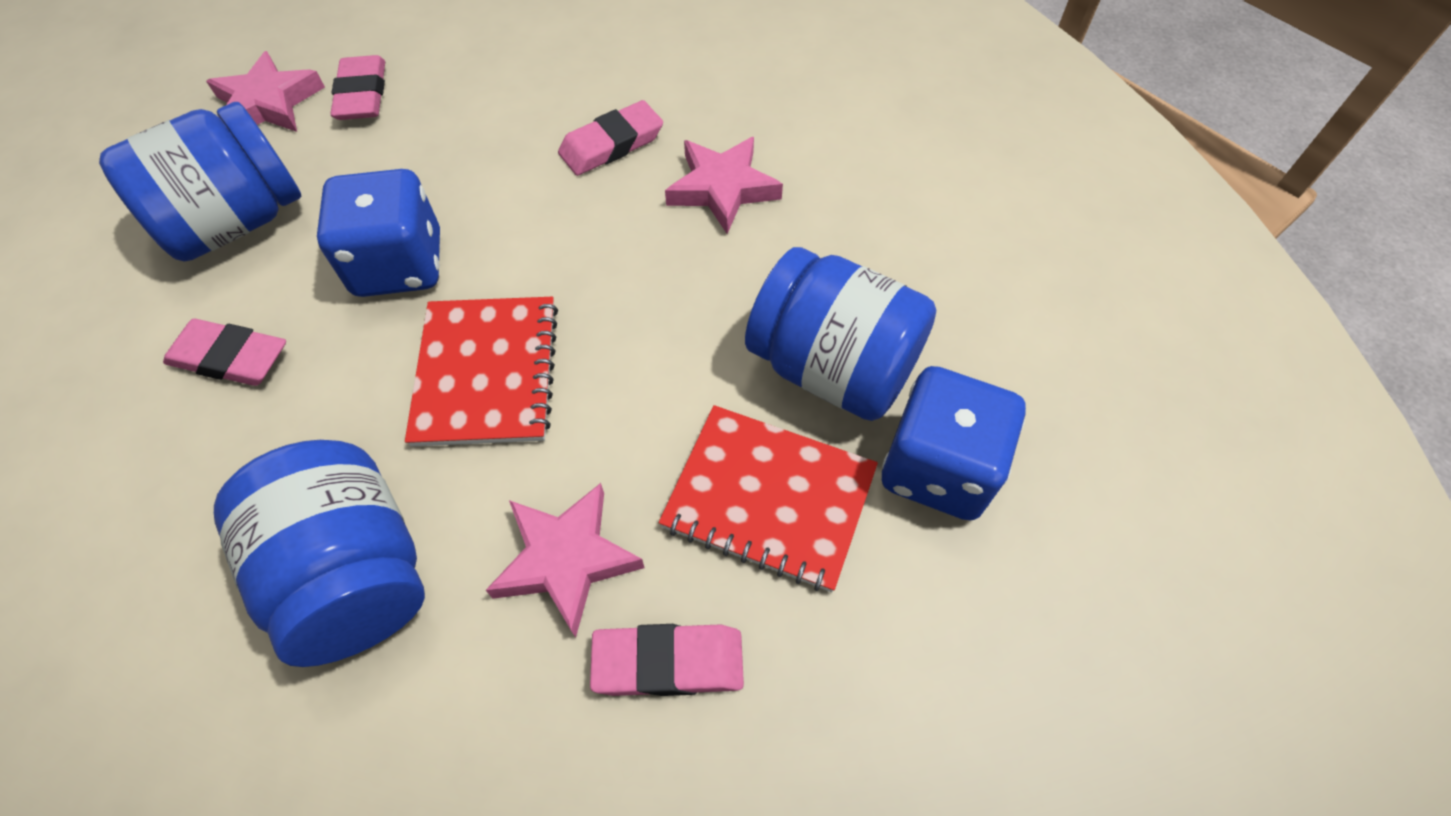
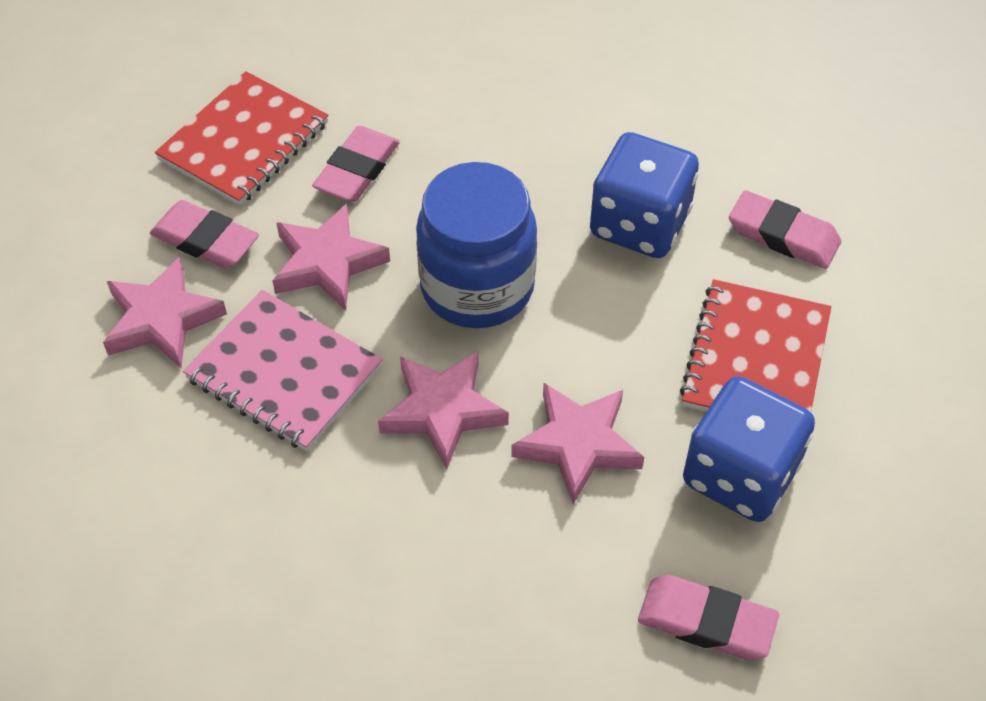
blue jar: 3 -> 1
pink notebook: 0 -> 1
pink star: 3 -> 4

